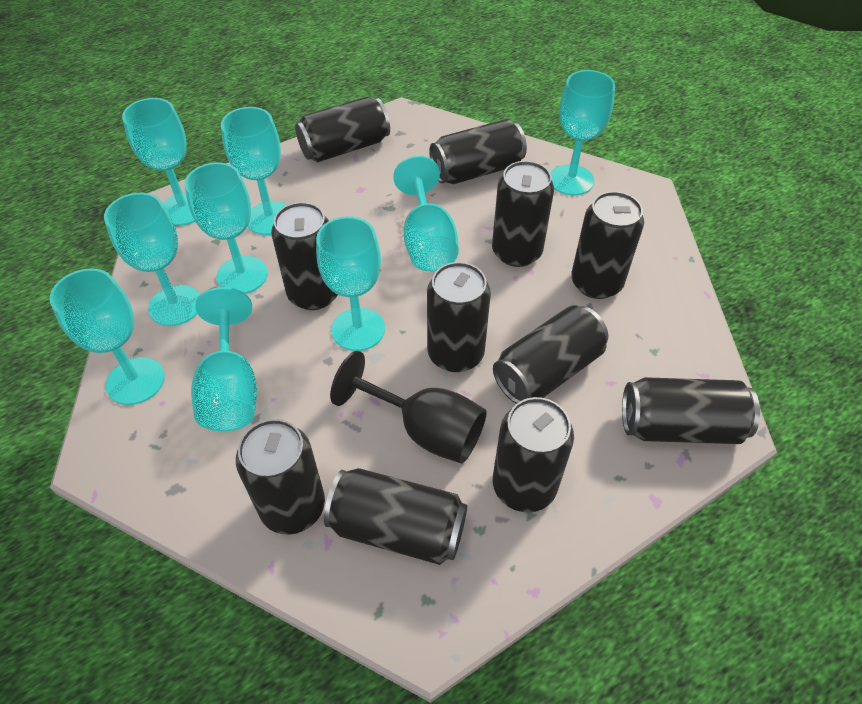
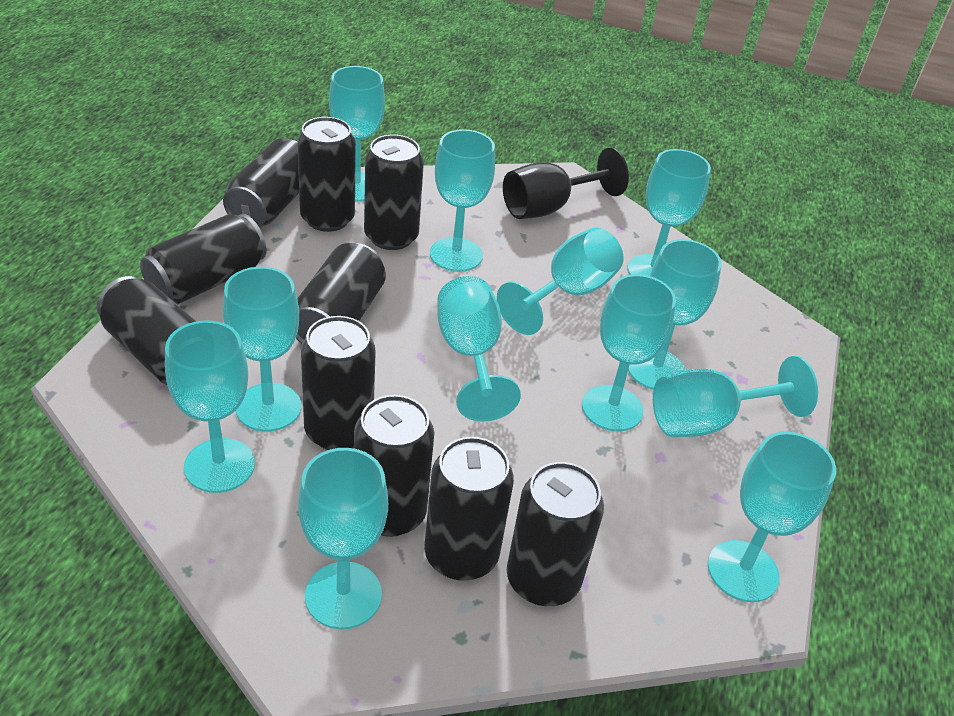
black can: 11 -> 10
turquoise goblet: 9 -> 12

